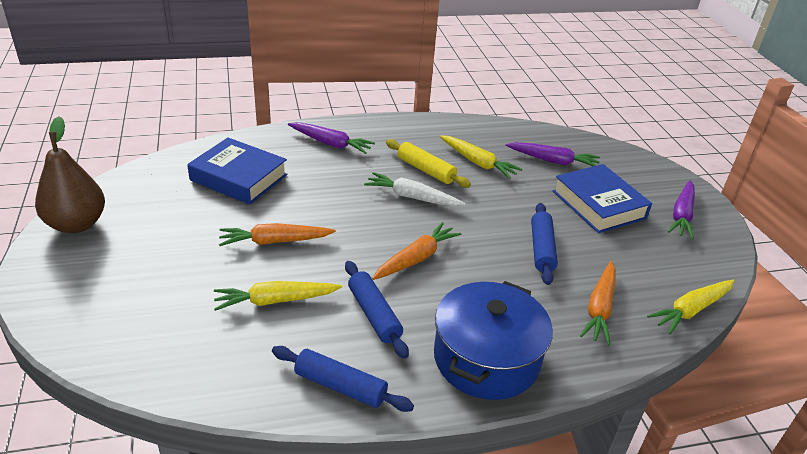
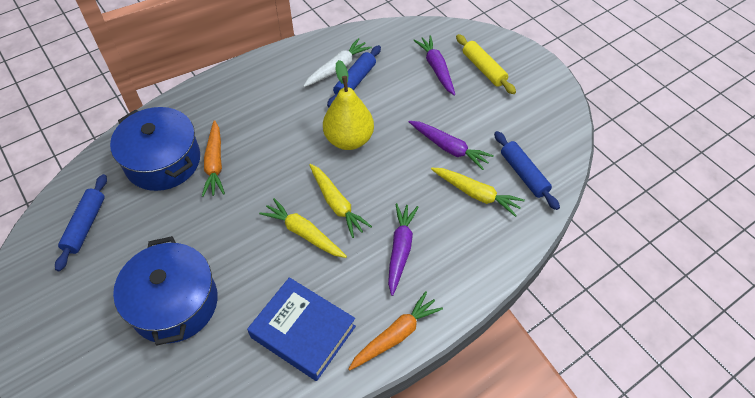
blue book: 2 -> 1
blue pot: 1 -> 2
brown pear: 1 -> 0
orange carrot: 3 -> 2
yellow pear: 0 -> 1

